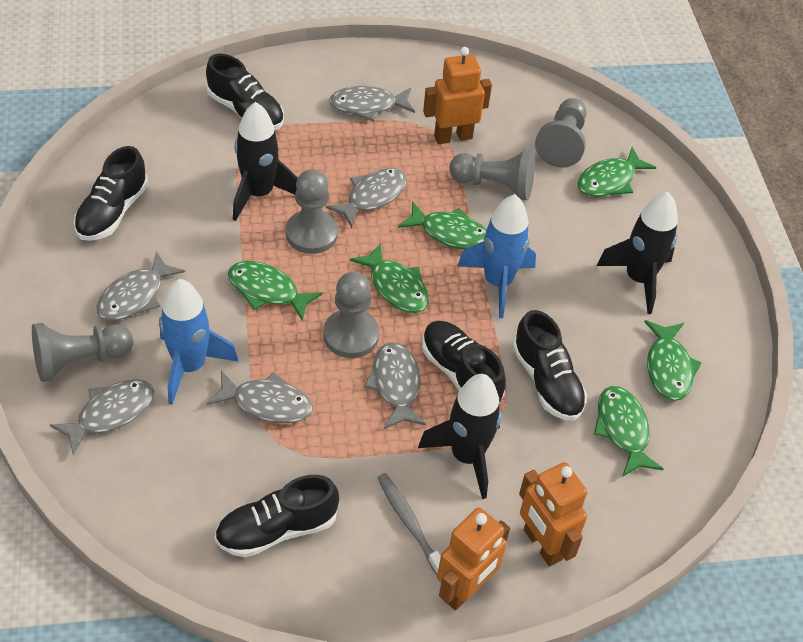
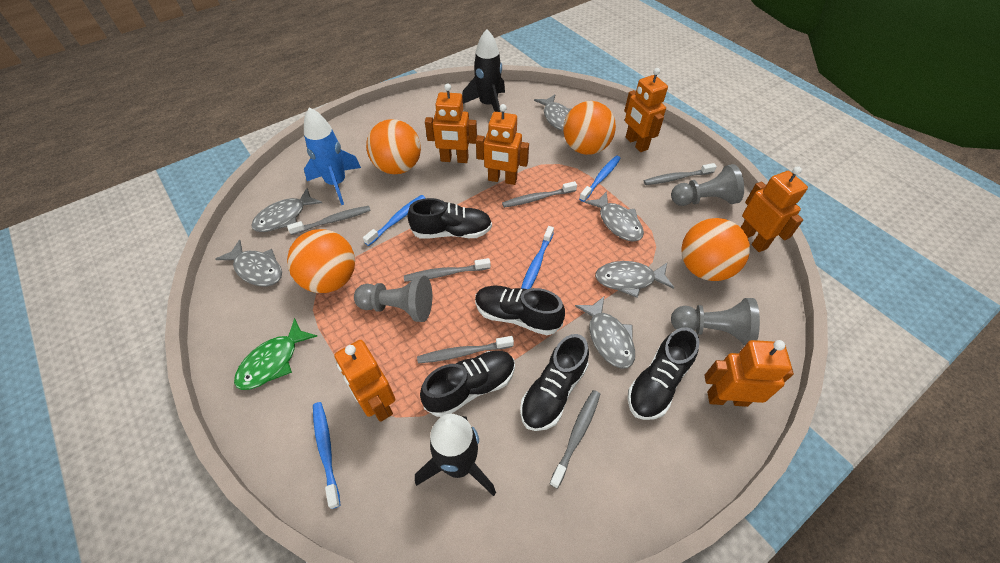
black rocket: 3 -> 2
blue rocket: 2 -> 1
blue toothbrush: 0 -> 4
green fish: 6 -> 1
grey pawn: 5 -> 3
grey toothbrush: 1 -> 6
orange ball: 0 -> 4
orange robot: 3 -> 6

